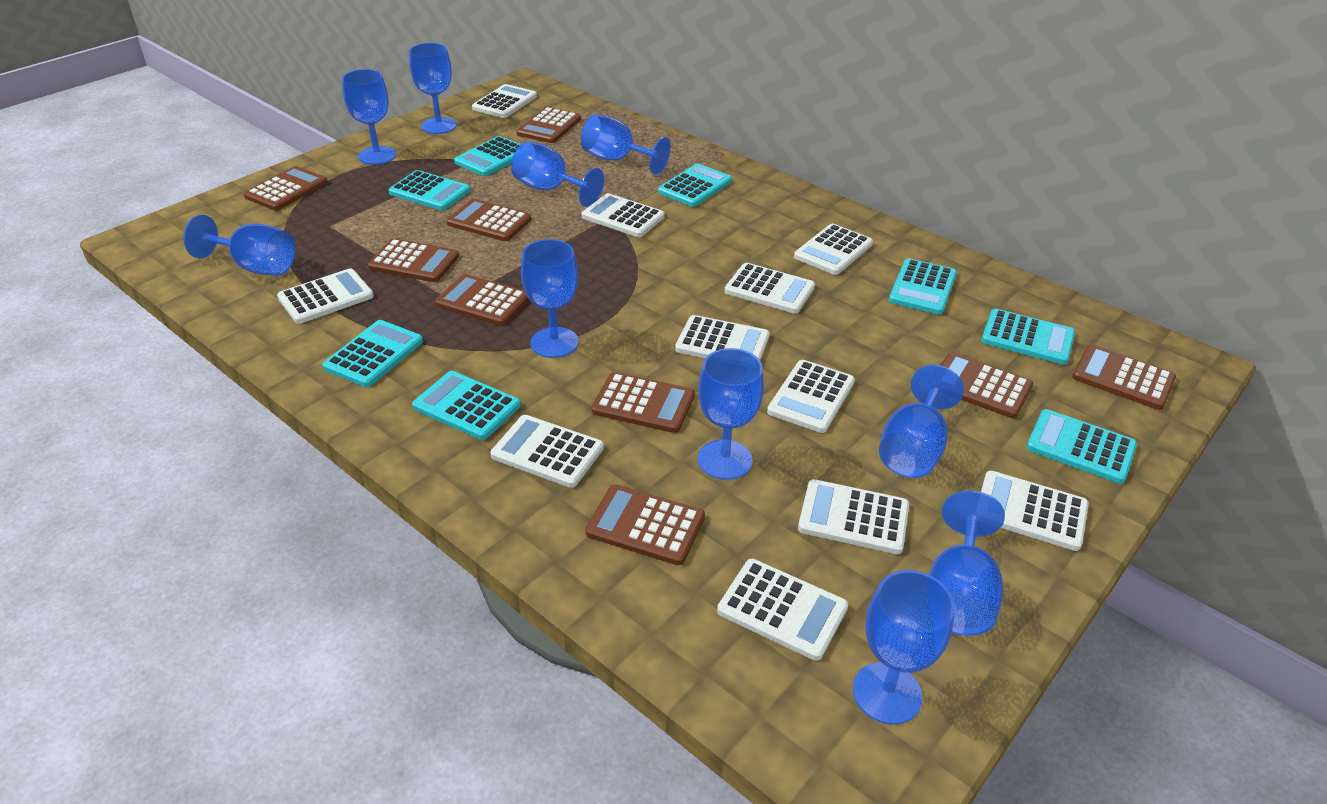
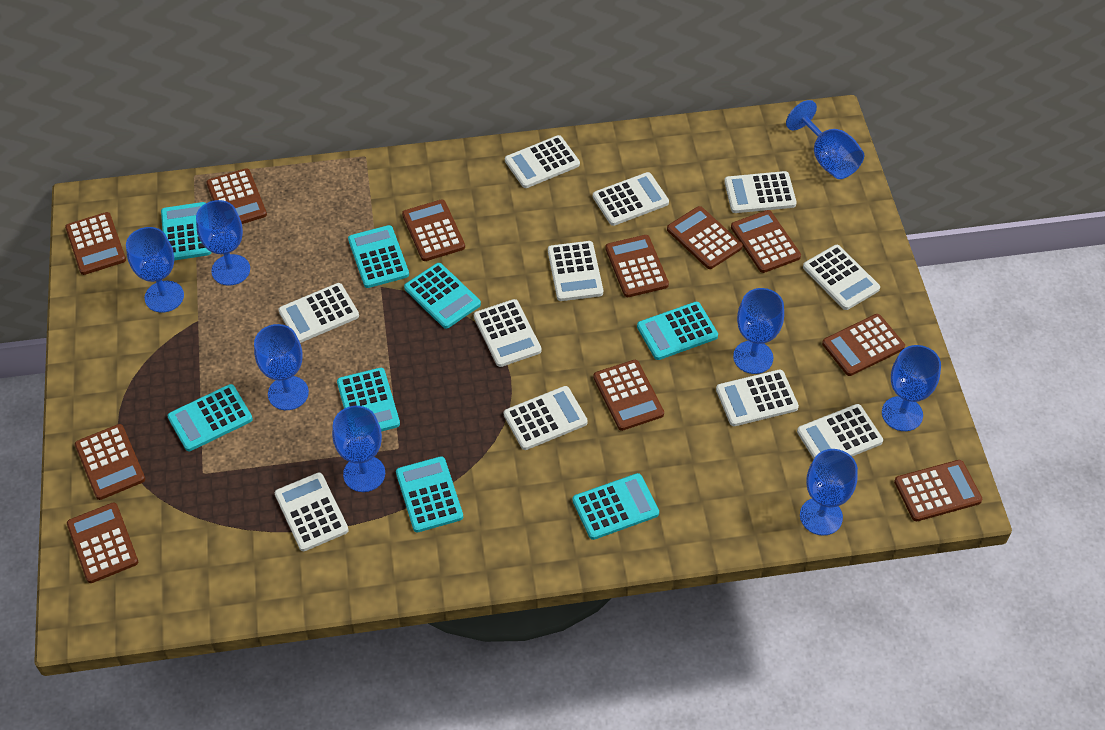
blue goblet: 10 -> 8
brown calculator: 9 -> 11

